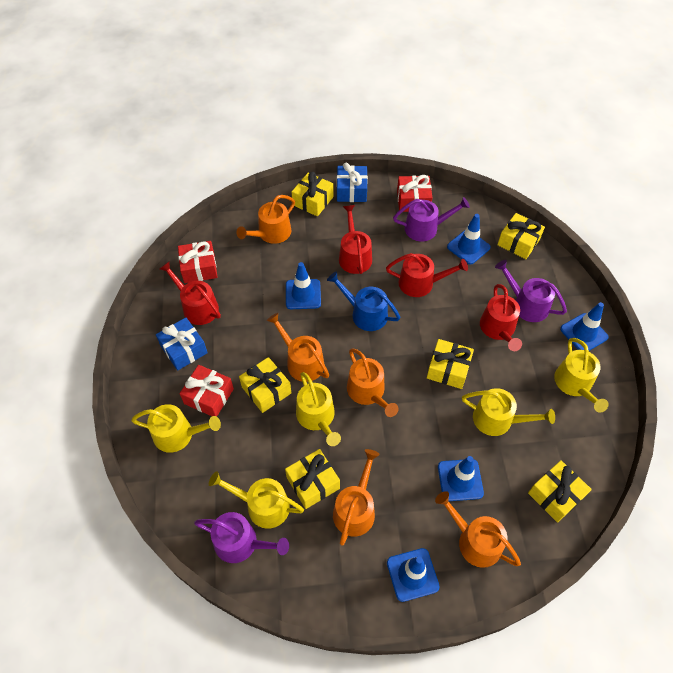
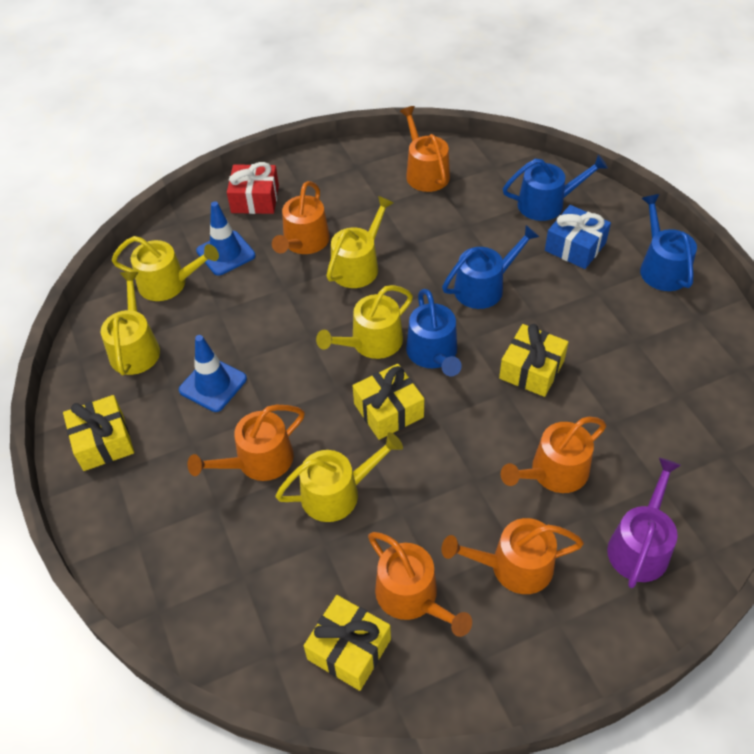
blue gift: 2 -> 1
blue traffic cone: 5 -> 2
blue watering can: 1 -> 4
orange watering can: 5 -> 6
purple watering can: 3 -> 1
red gift: 3 -> 1
red watering can: 4 -> 0
yellow gift: 6 -> 4

